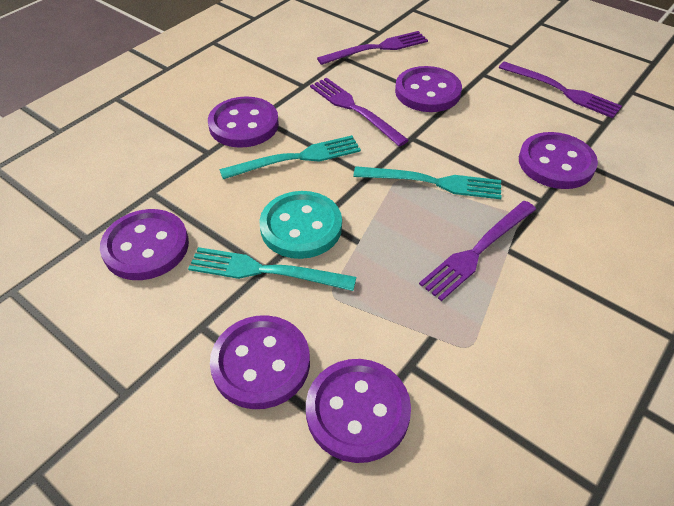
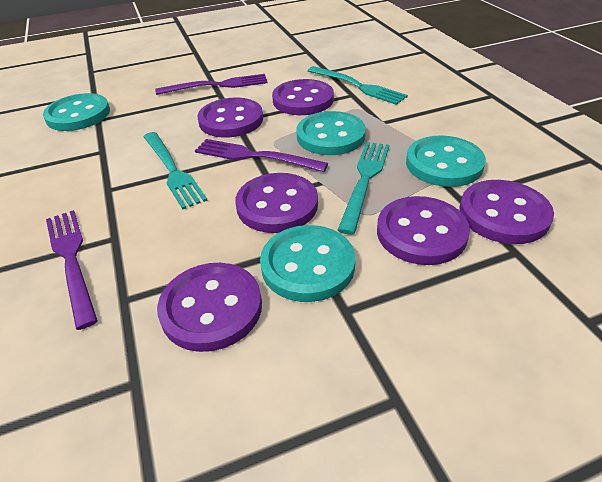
purple fork: 4 -> 3
turquoise button: 1 -> 4

